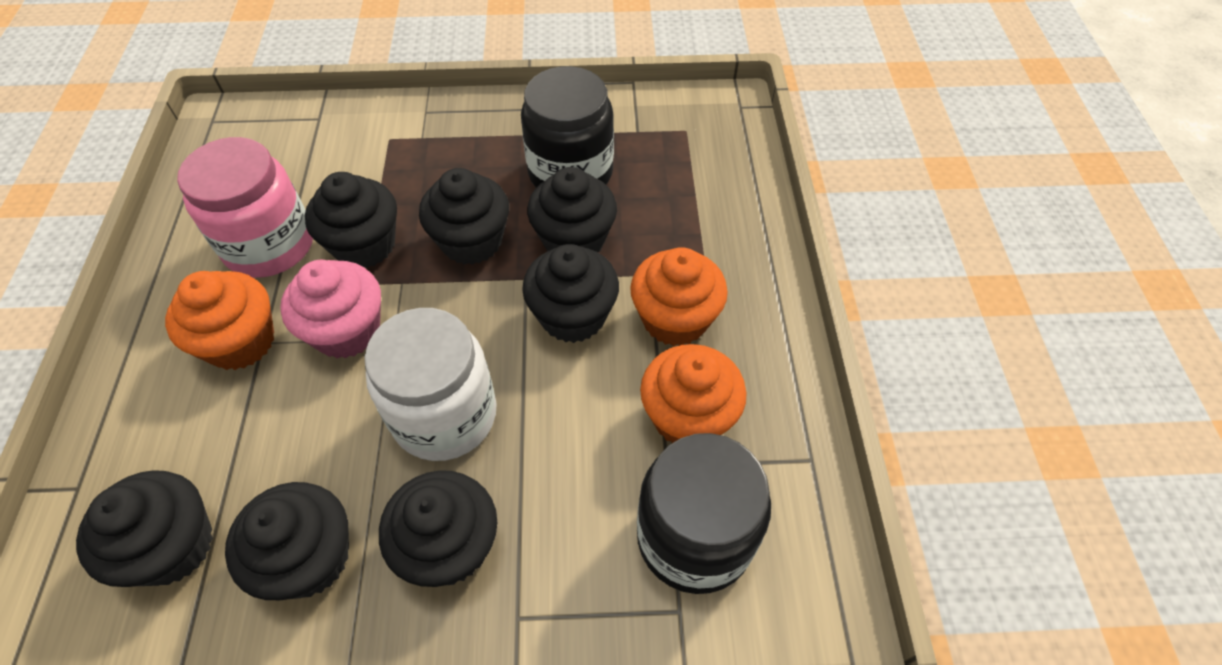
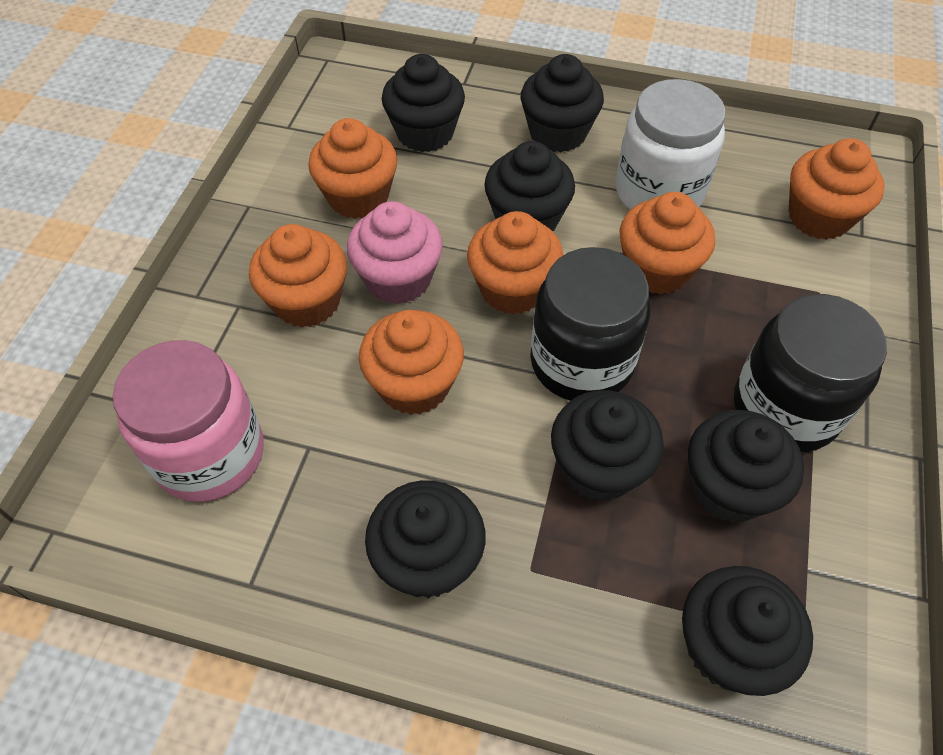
orange cupcake: 3 -> 6

